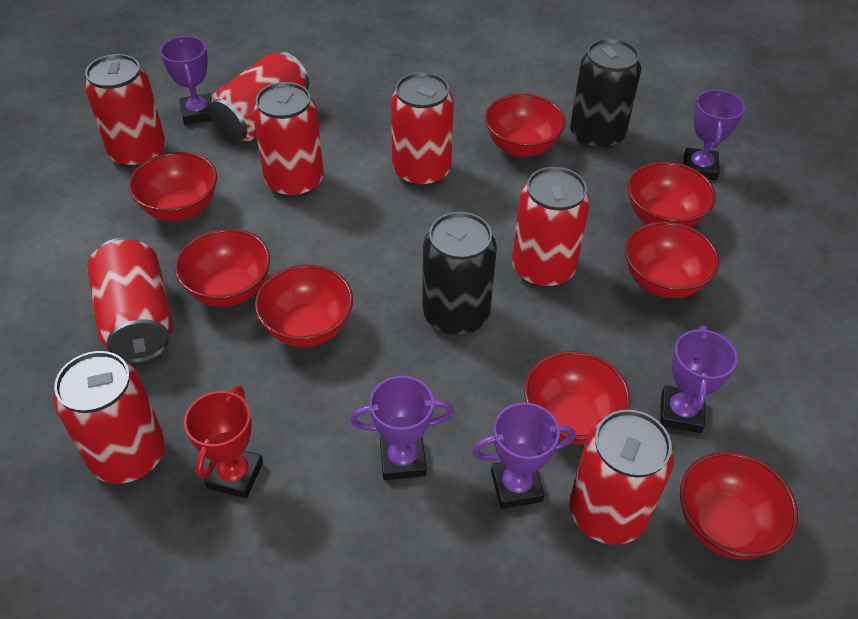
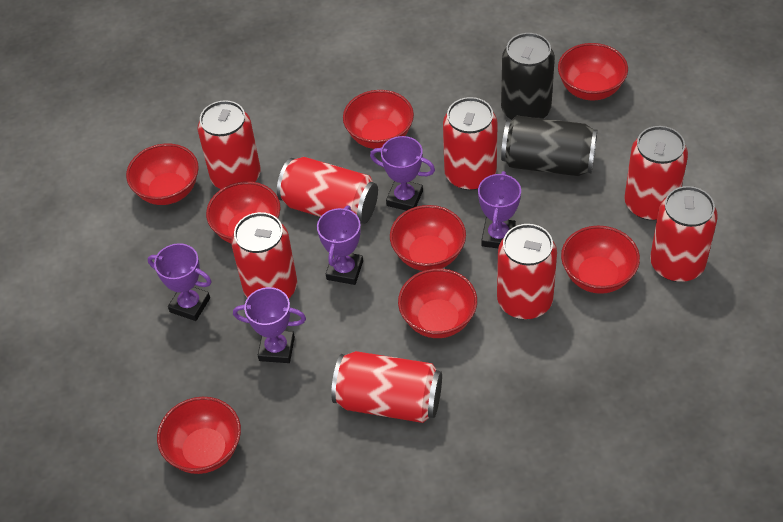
red trophy: 1 -> 0

